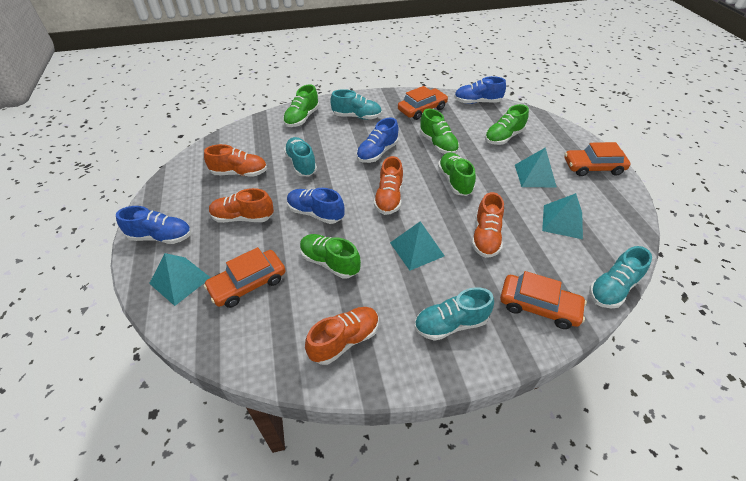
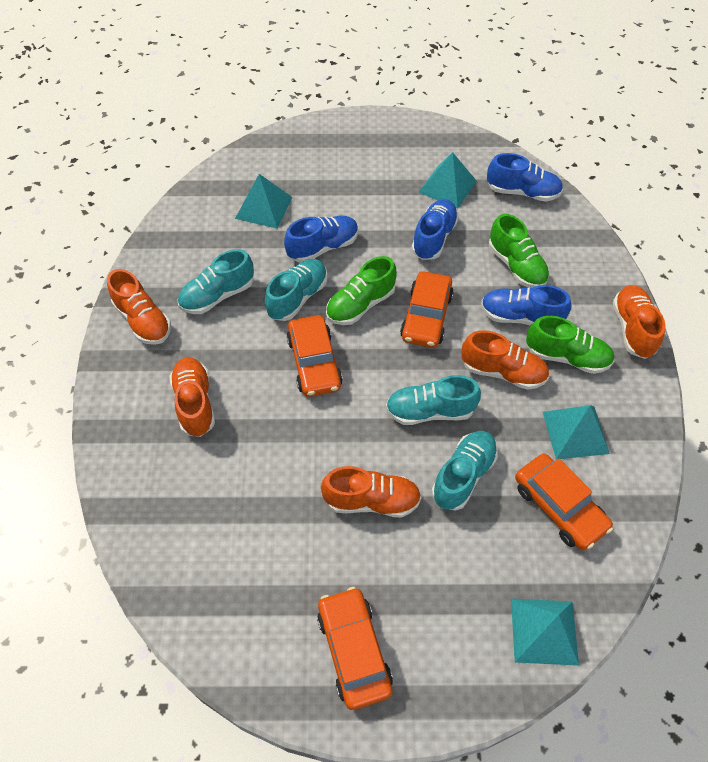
green shoe: 5 -> 3

